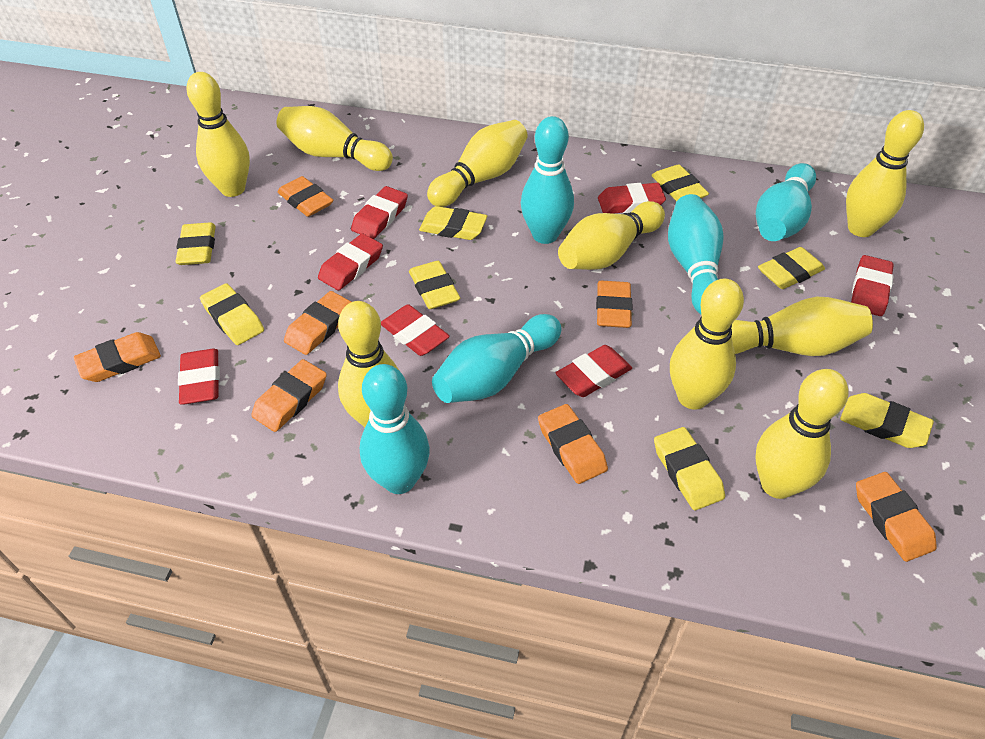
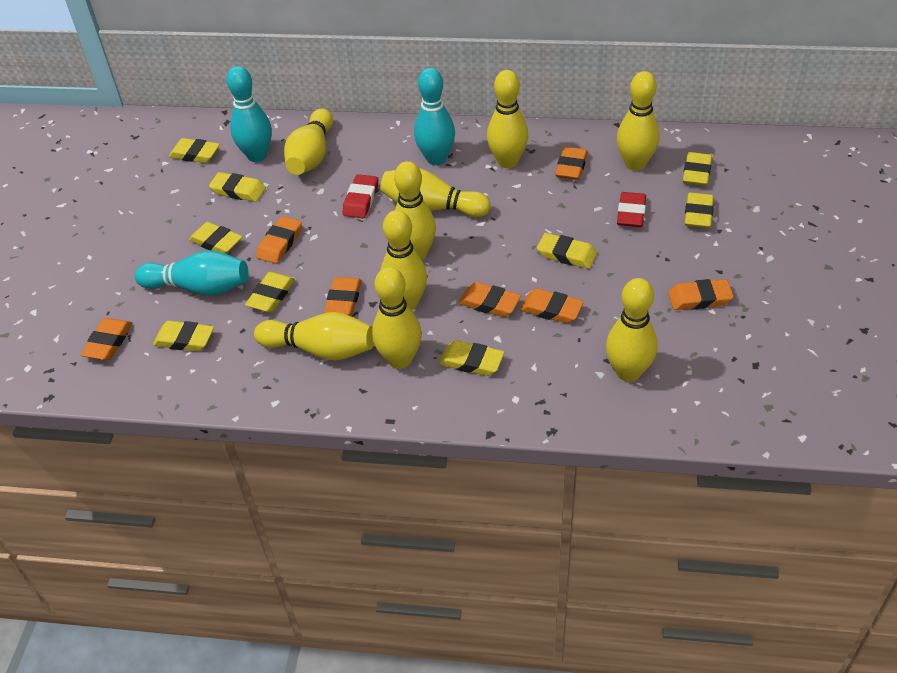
red eraser: 7 -> 2
turquoise bowling pin: 5 -> 3
yellow eraser: 8 -> 9

